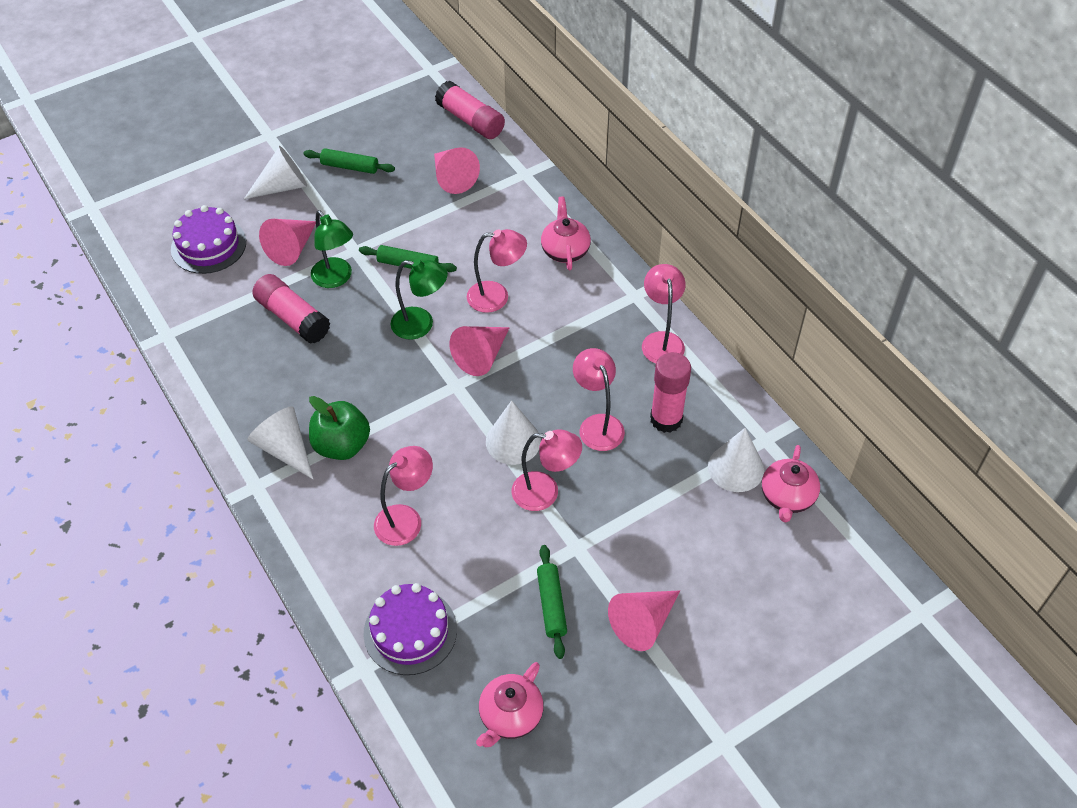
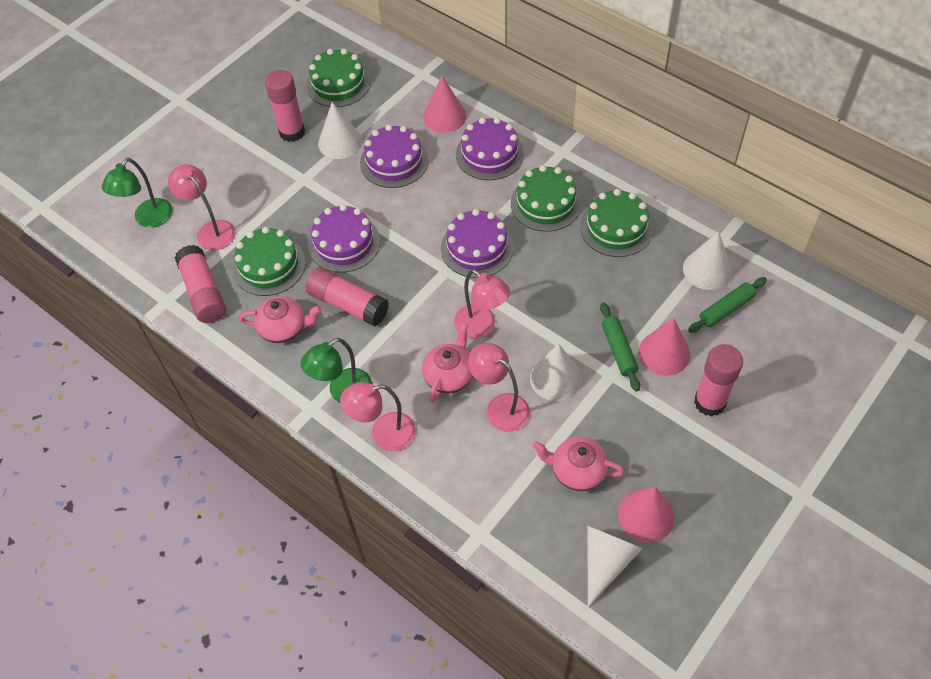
green apple: 1 -> 0
green cake: 0 -> 4
green rolling pin: 3 -> 2
pink cone: 4 -> 3
pink glue stick: 3 -> 4
pink lamp: 5 -> 4
purple cake: 2 -> 4

